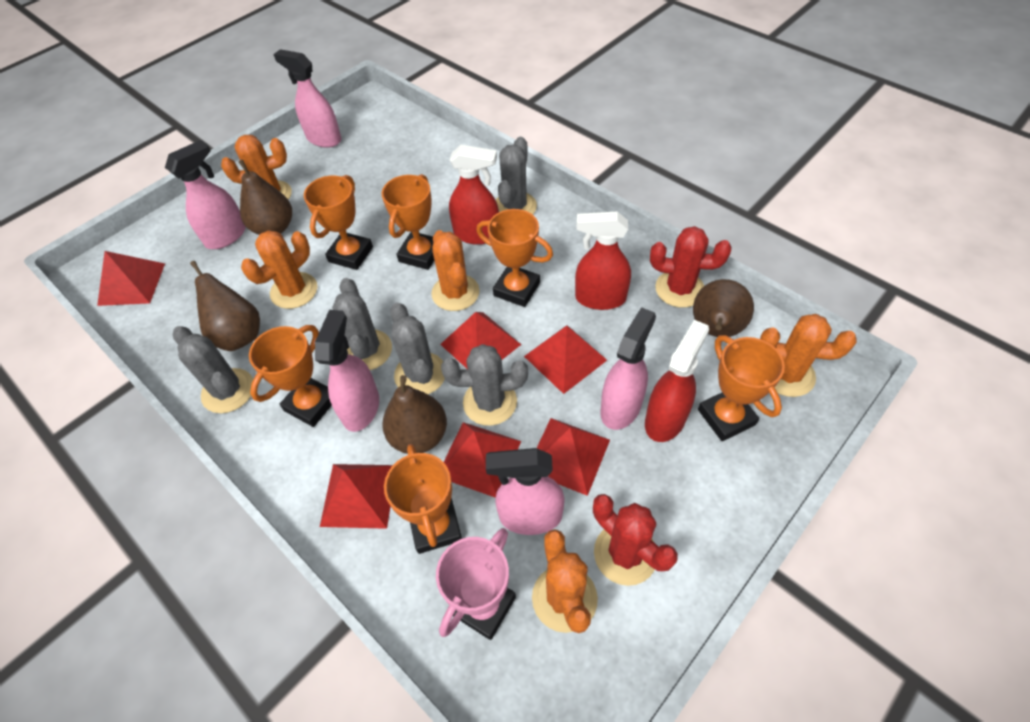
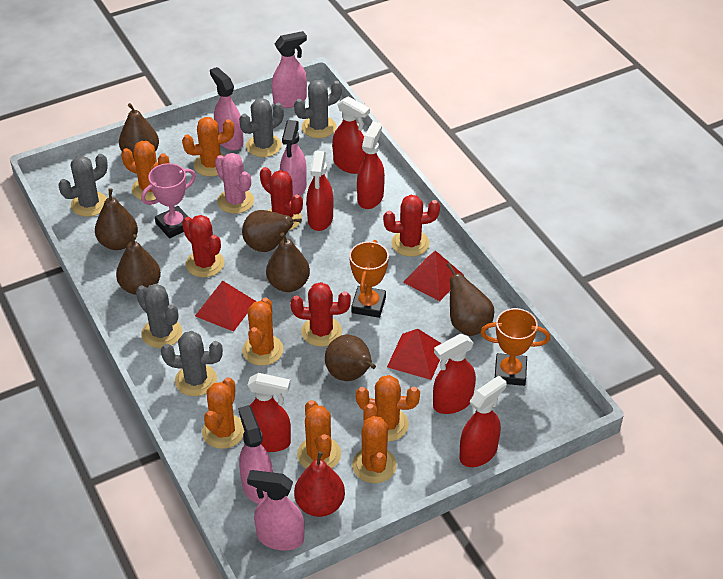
brown pear: 4 -> 7
orange cactus: 5 -> 7
orange trophy: 6 -> 2
pink cactus: 0 -> 1
red cactus: 2 -> 4
red pear: 0 -> 1
red pyramid: 6 -> 3
red spray bottle: 3 -> 6

